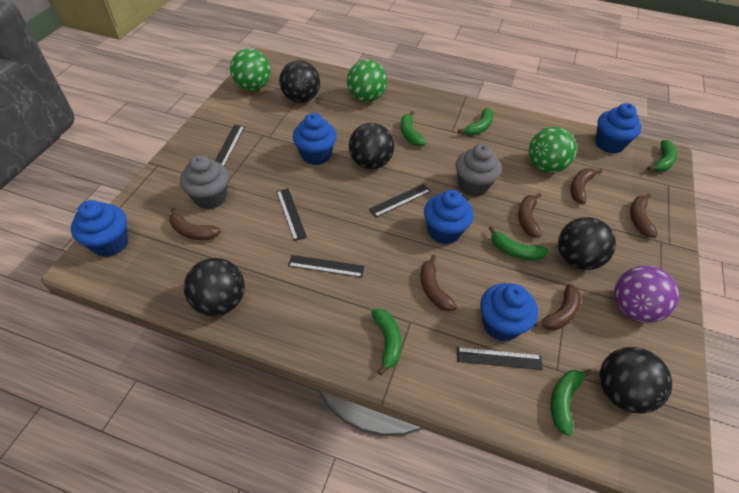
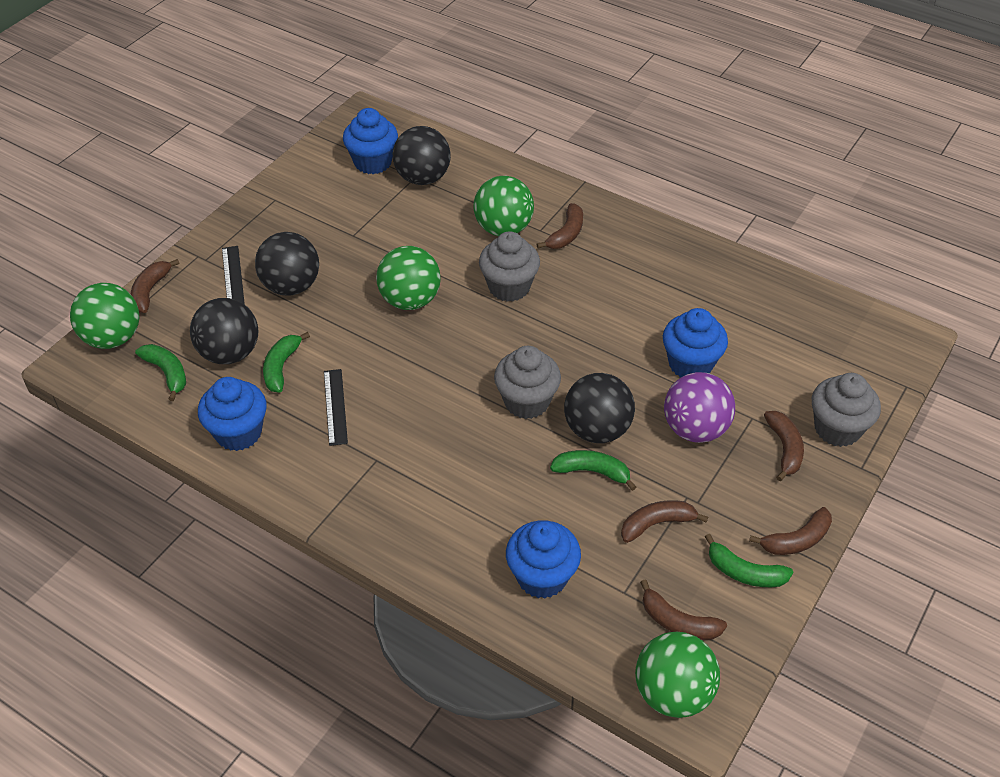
black ball: 5 -> 4
black ruler: 5 -> 2
blue cupcake: 5 -> 4
green ball: 3 -> 4
green banana: 6 -> 4
grey cupcake: 2 -> 3

